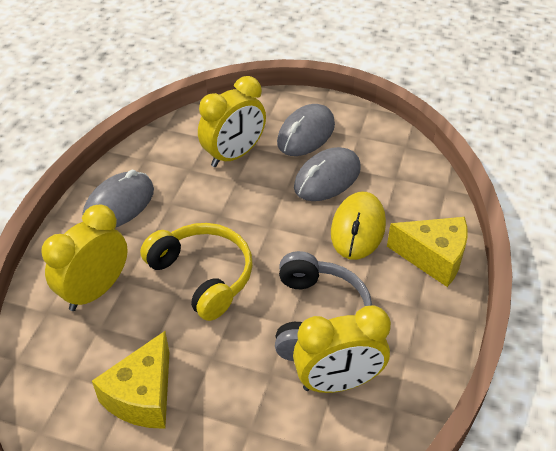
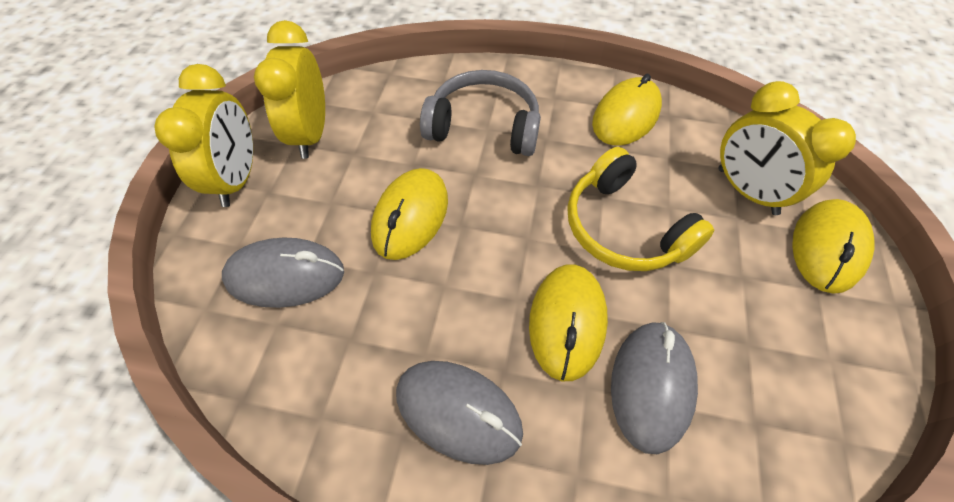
yellow cheese: 2 -> 0
yellow mouse: 1 -> 4

